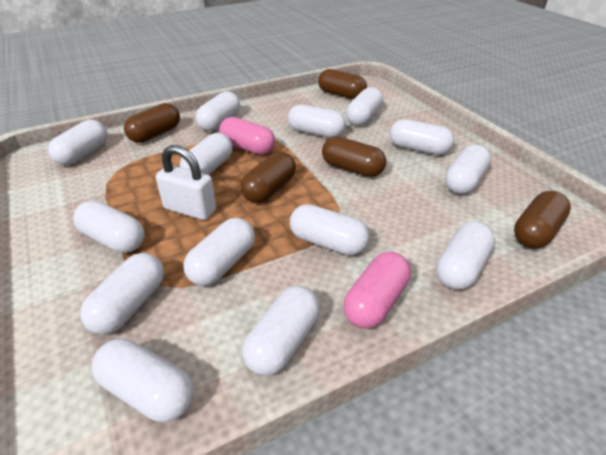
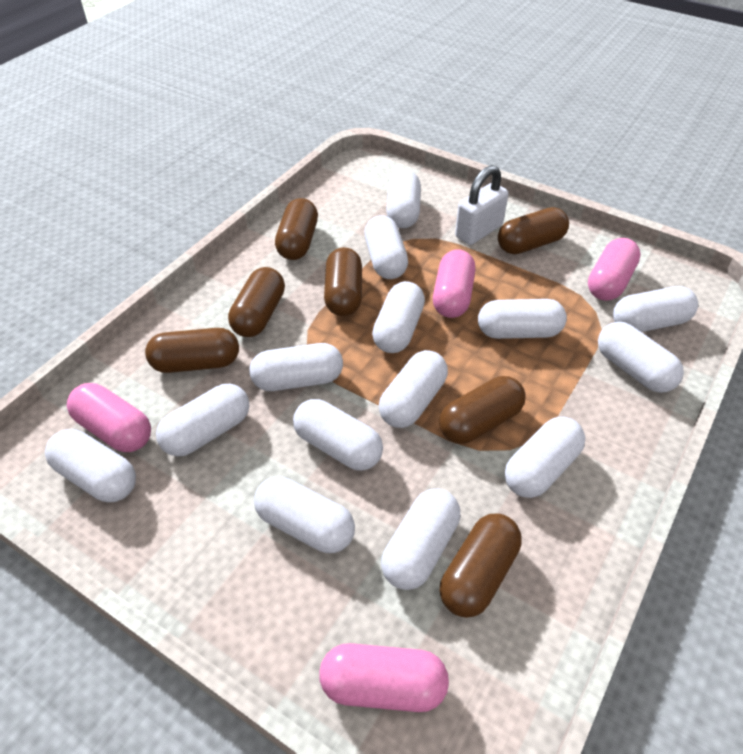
brown capsule: 5 -> 7
pink capsule: 2 -> 4

